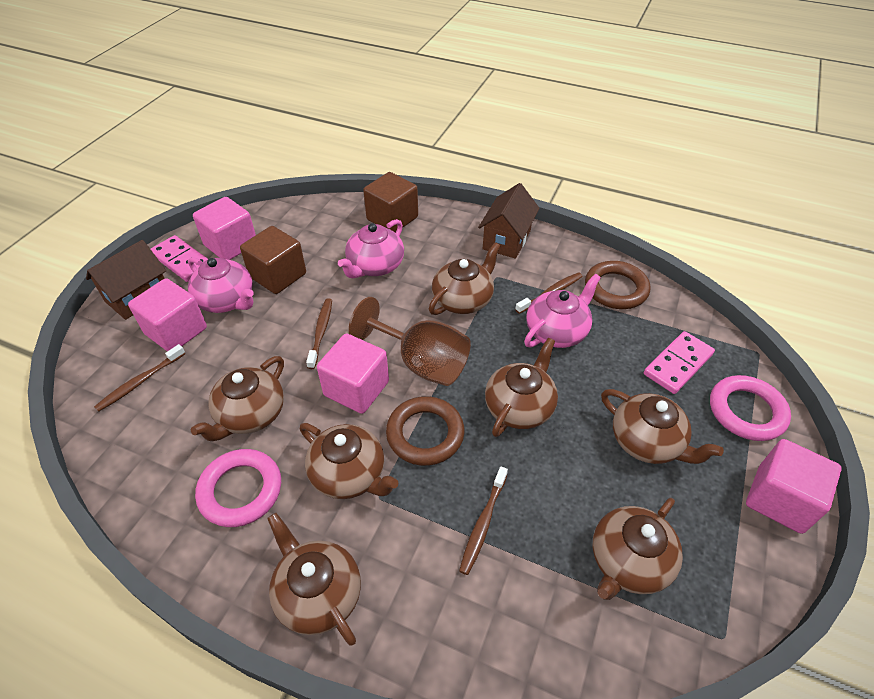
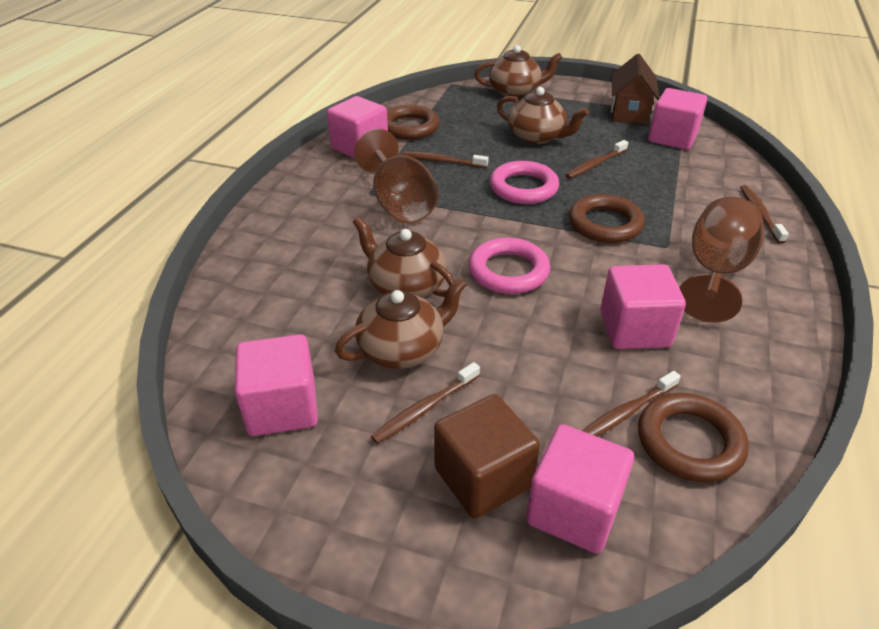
brown cube: 2 -> 1
brown goblet: 1 -> 2
brown house: 2 -> 1
brown ring: 2 -> 3
brown teapot: 7 -> 4
brown toothbrush: 4 -> 5
pink cube: 4 -> 5
pink domino: 2 -> 0
pink teapot: 3 -> 0

